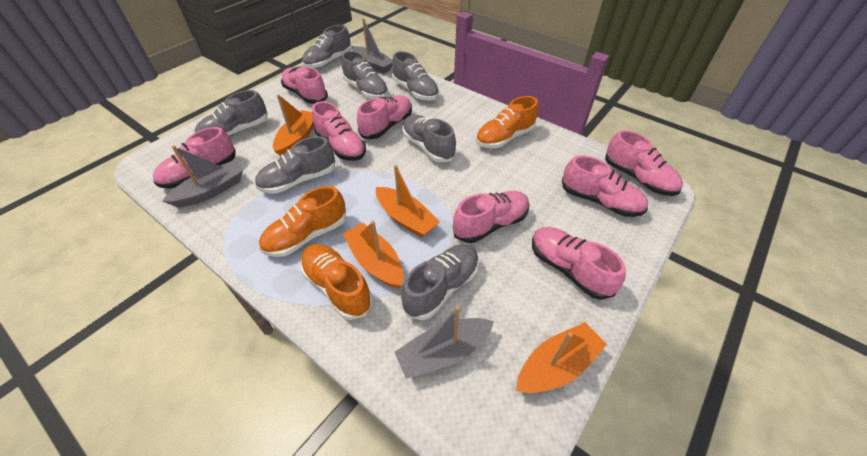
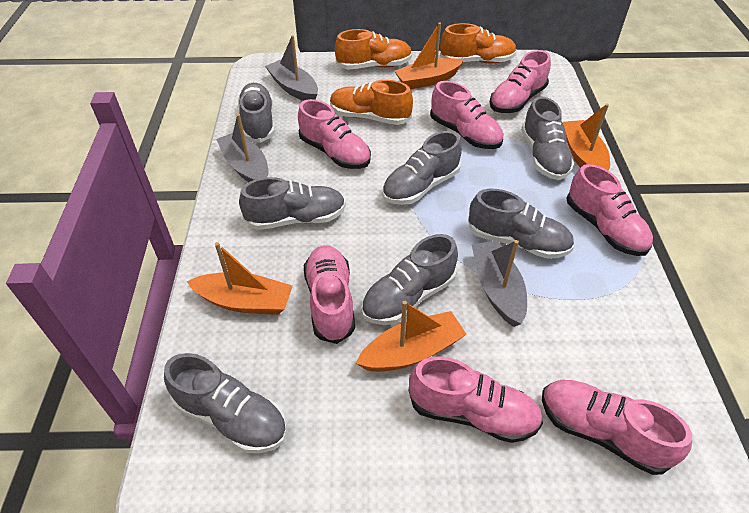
pink shoe: 8 -> 7

